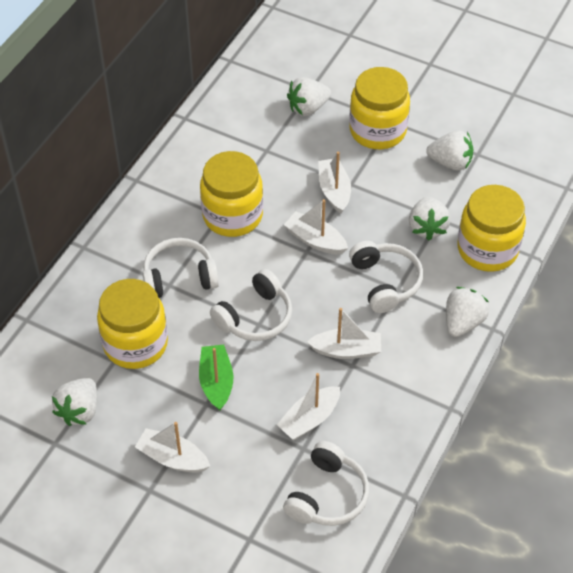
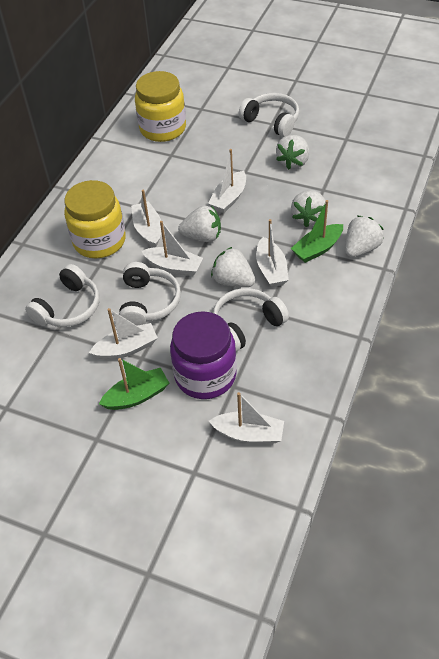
green boat: 1 -> 2
purple jar: 0 -> 1
white boat: 5 -> 6
yellow jar: 4 -> 2

